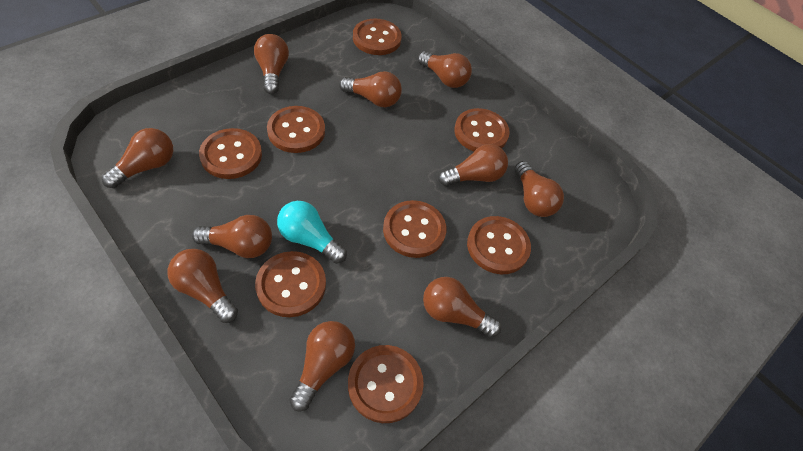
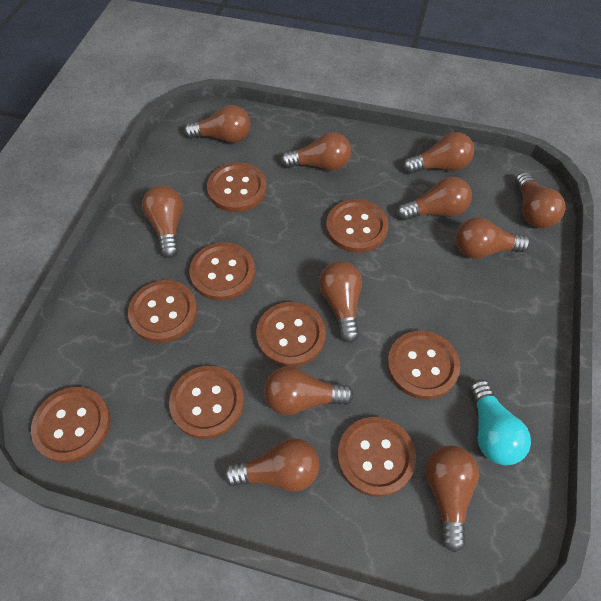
brown button: 8 -> 9
brown light bulb: 10 -> 11

